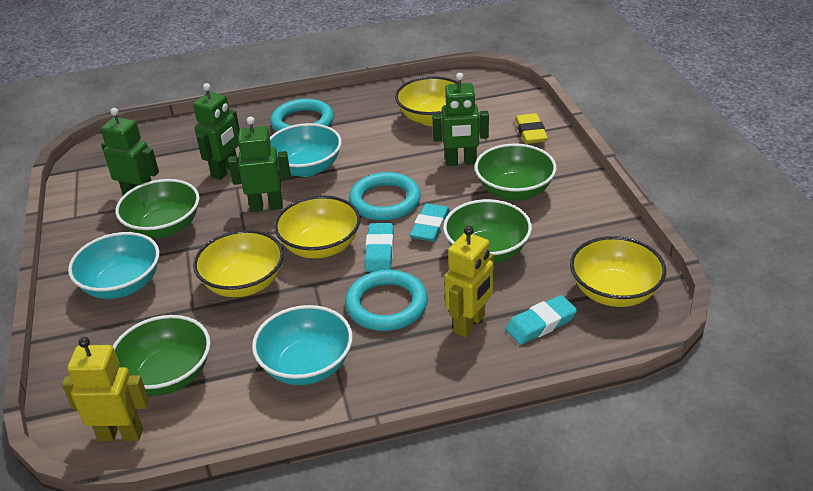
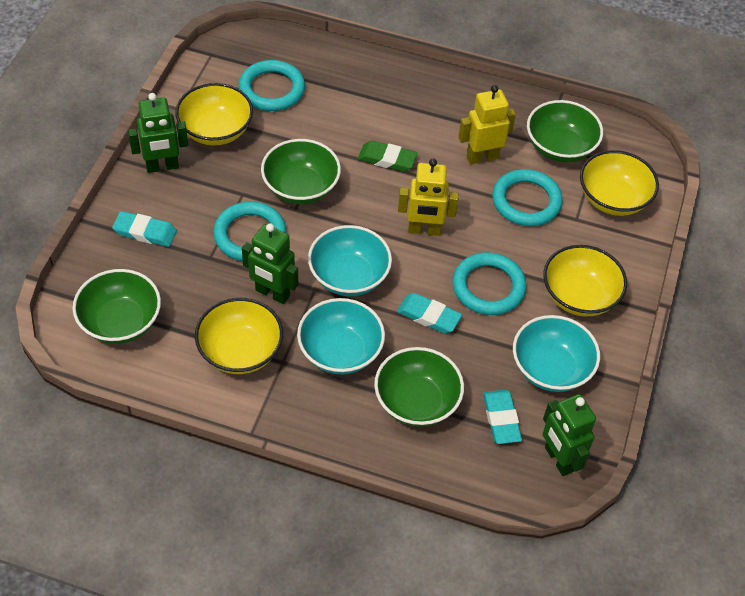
green eraser: 0 -> 1
green robot: 4 -> 3
turquoise ring: 3 -> 4
yellow eraser: 1 -> 0

